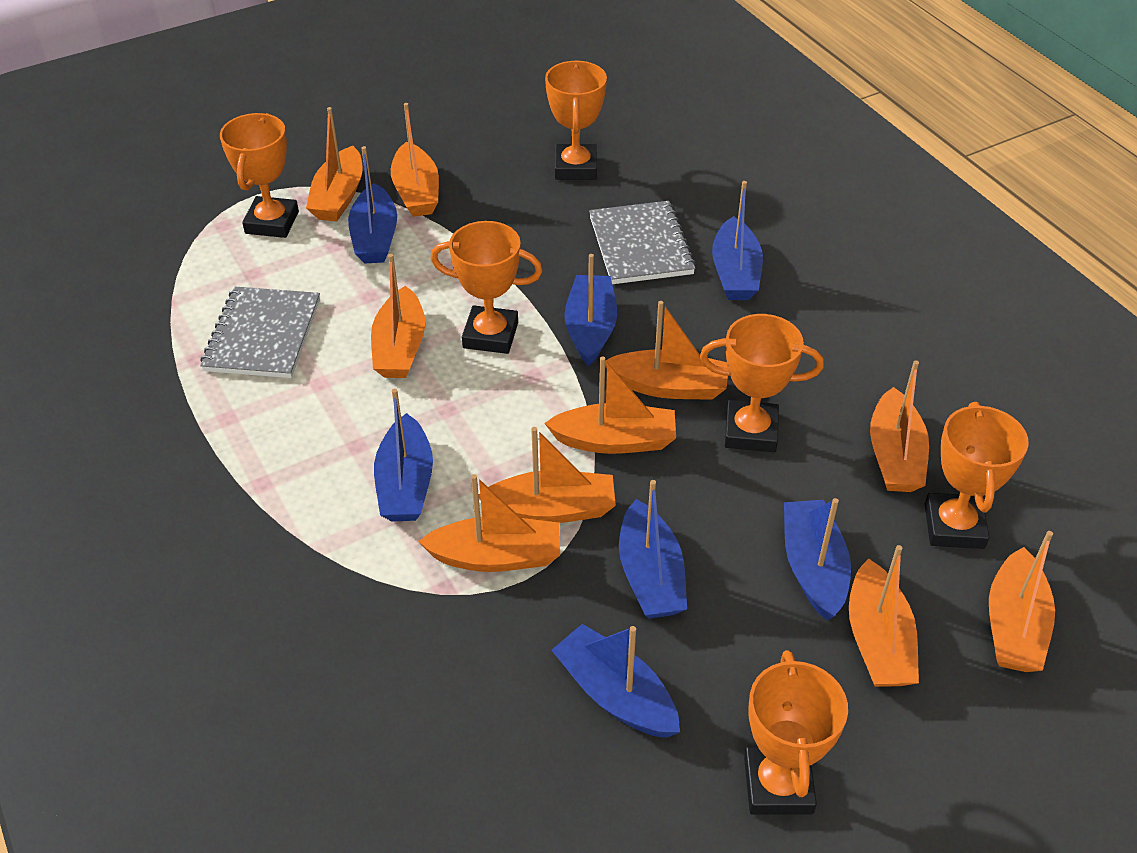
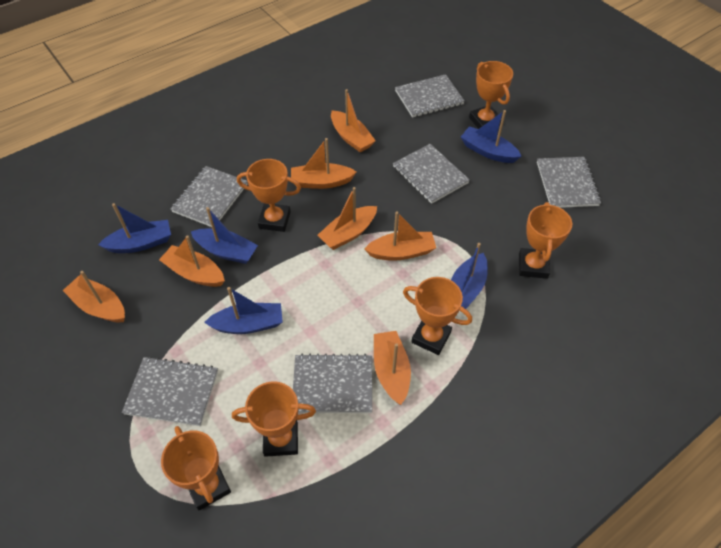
blue boat: 7 -> 5
grey notebook: 2 -> 6
orange boat: 10 -> 7

